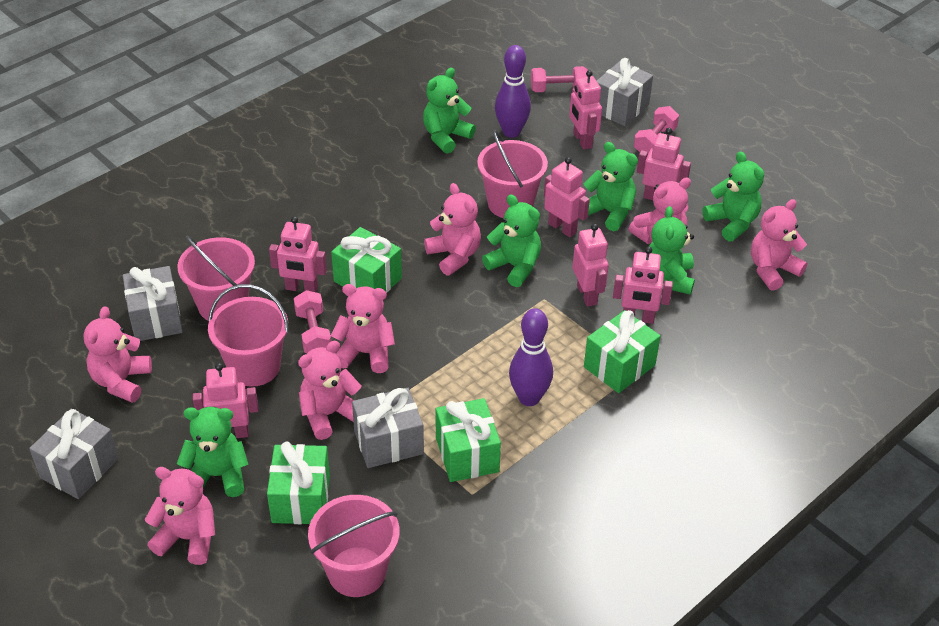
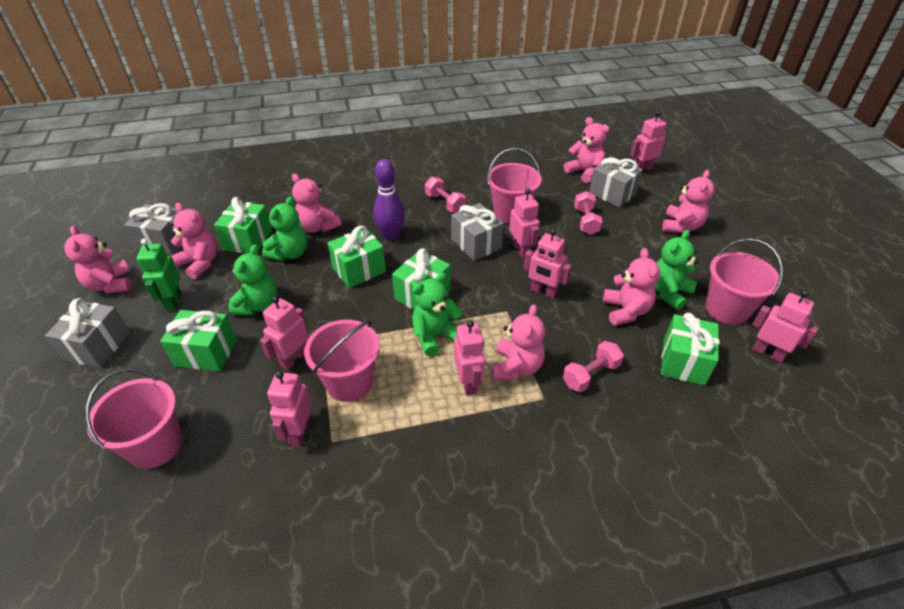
green gift: 4 -> 5
green robot: 0 -> 1
green teddy bear: 6 -> 4
purple bowling pin: 2 -> 1

